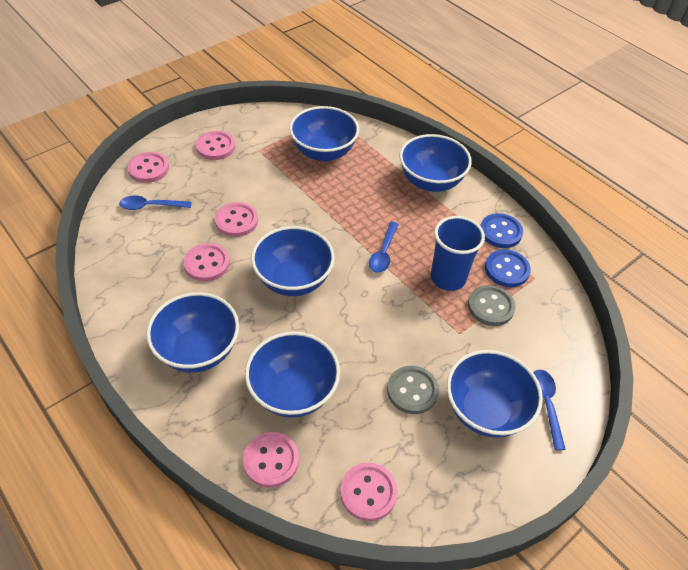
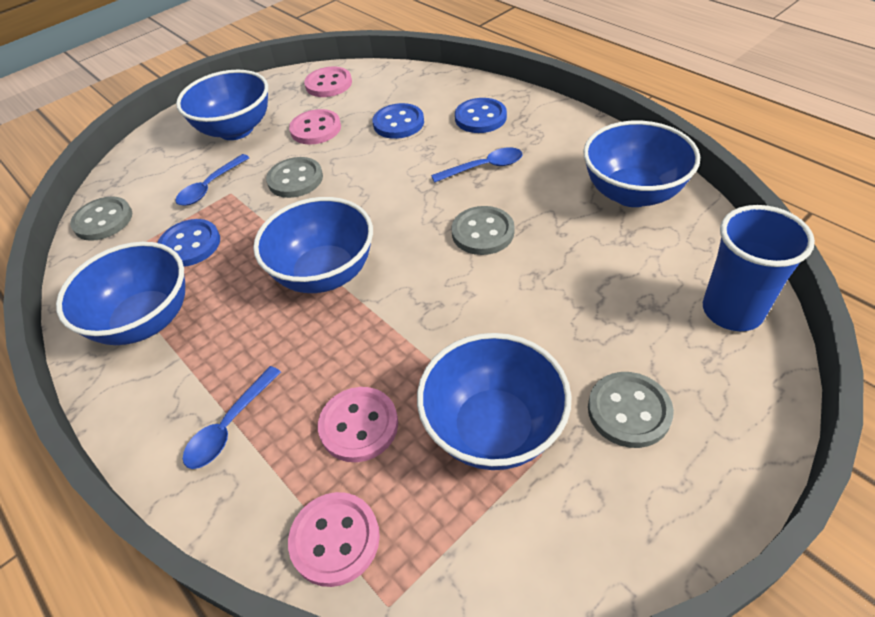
blue bowl: 6 -> 5
blue button: 2 -> 3
grey button: 2 -> 4
pink button: 6 -> 4

